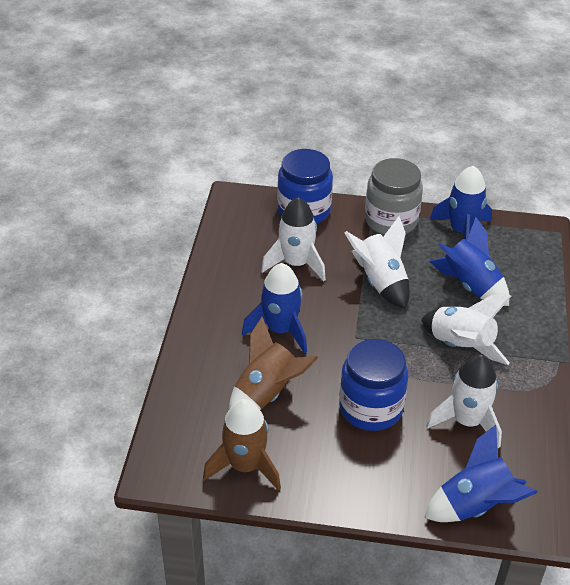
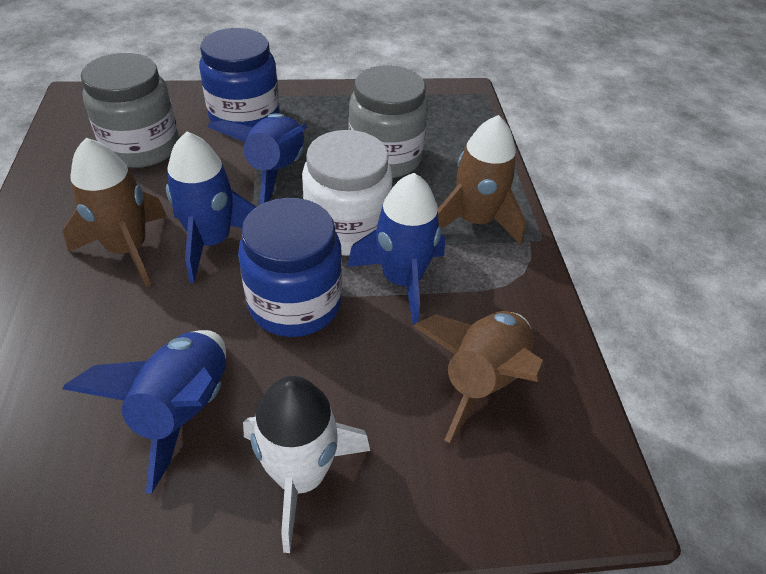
brown rocket: 2 -> 3
grey jar: 1 -> 2
white jar: 0 -> 1
white rocket: 4 -> 1

